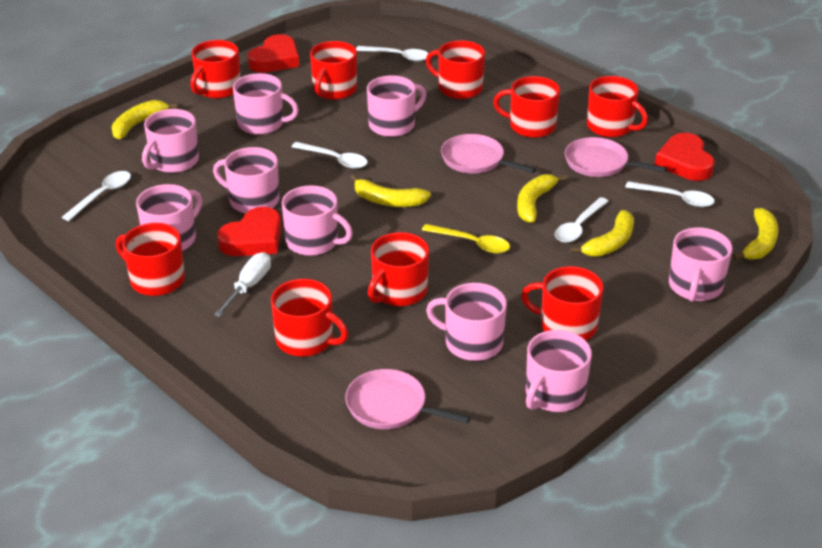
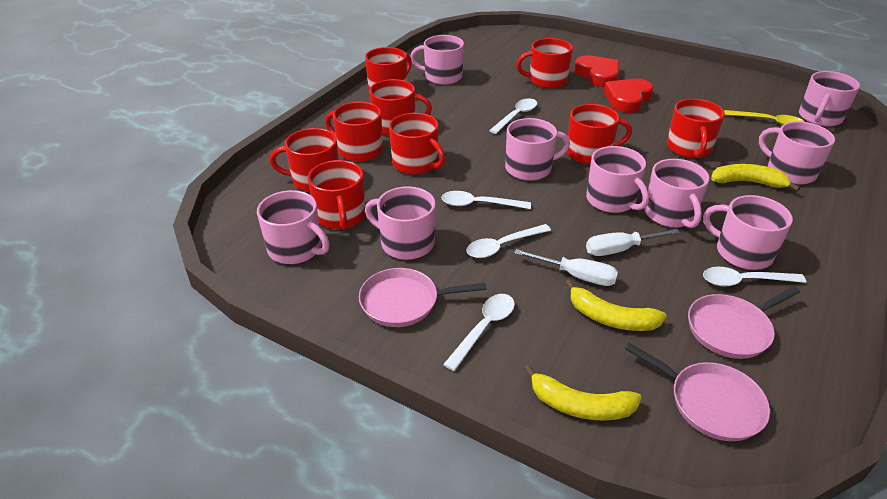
red heart: 3 -> 2
white screwdriver: 1 -> 2
yellow banana: 5 -> 3

